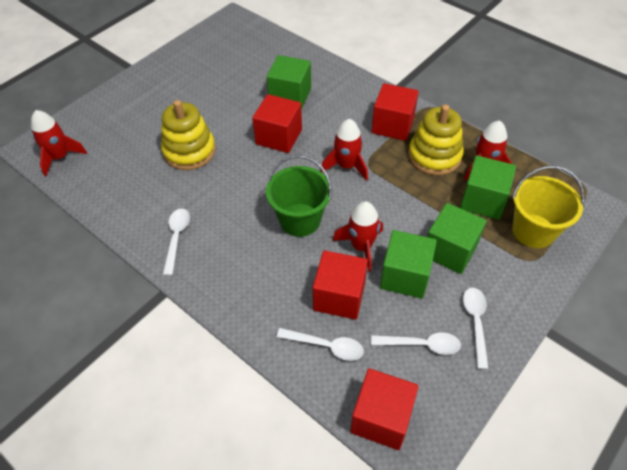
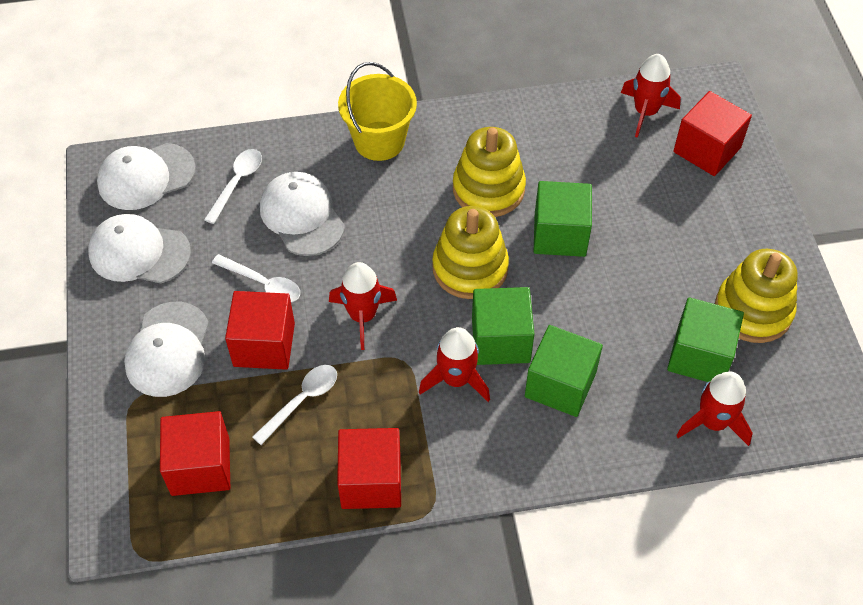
green bucket: 1 -> 0
white cap: 0 -> 4
white spoon: 4 -> 3
yellow stacking toy: 2 -> 3

